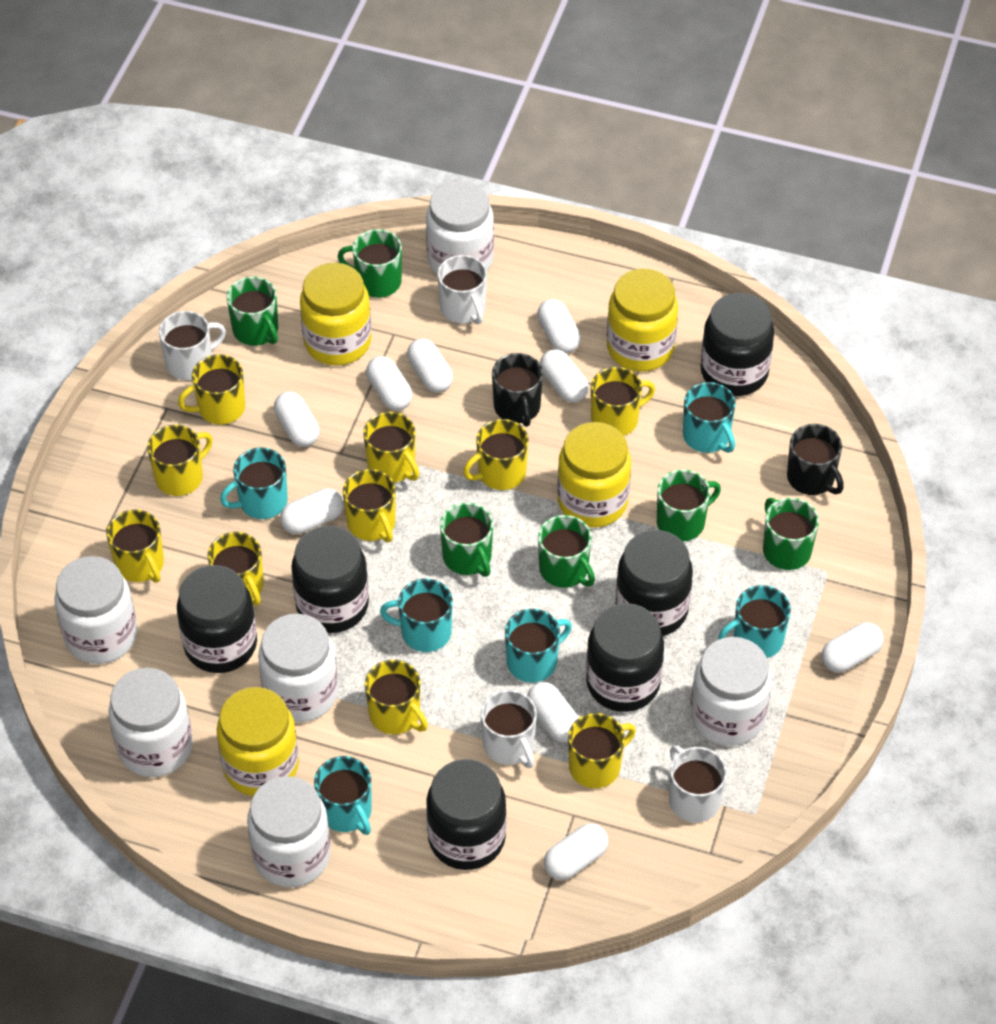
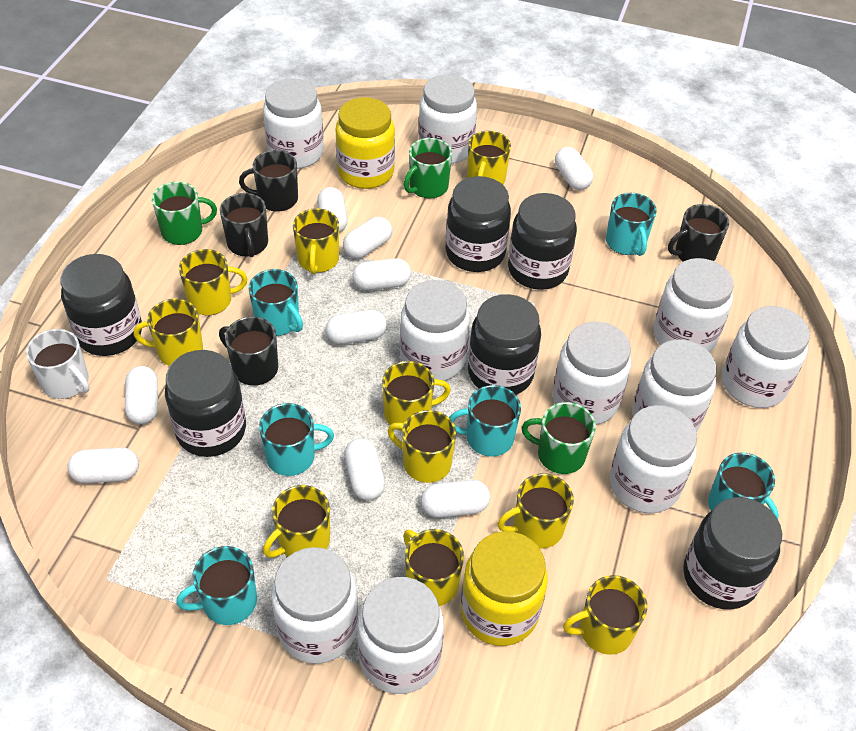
black mug: 2 -> 4
green mug: 6 -> 3
white jar: 6 -> 10
white mug: 4 -> 1
yellow jar: 4 -> 2

